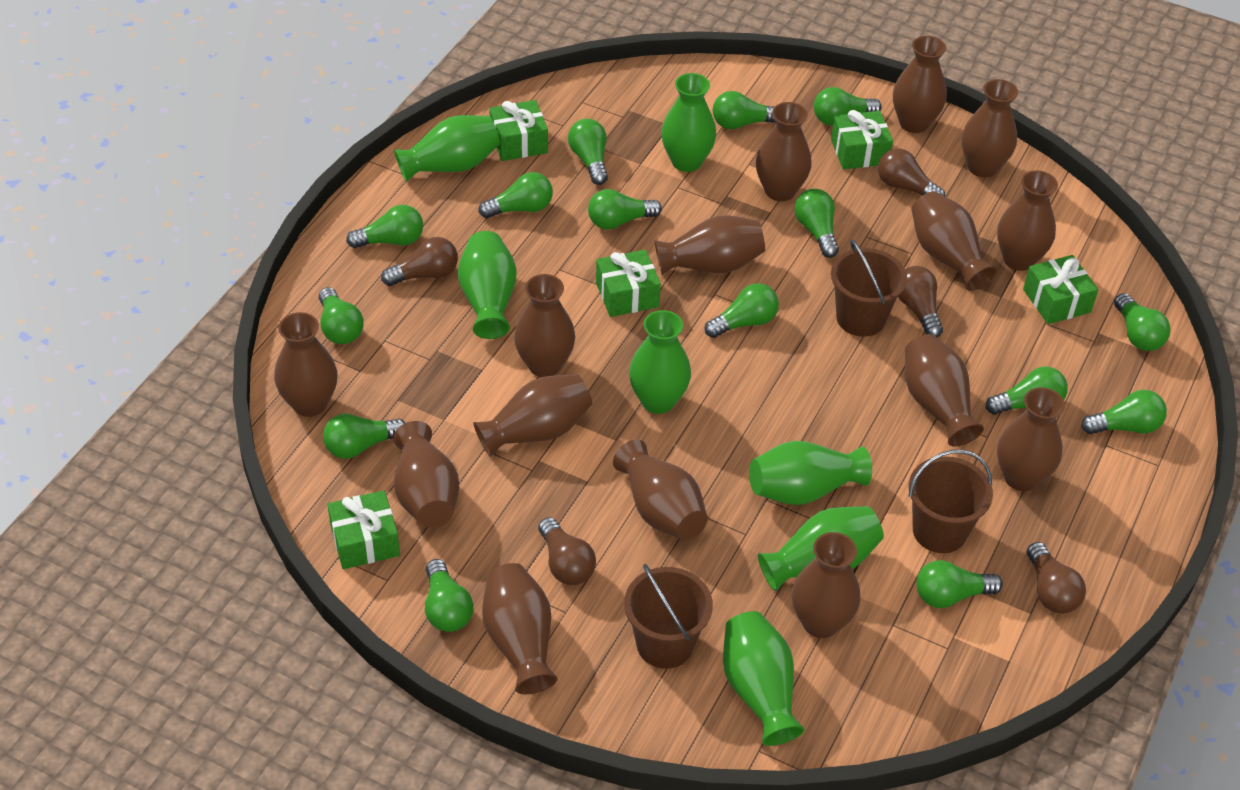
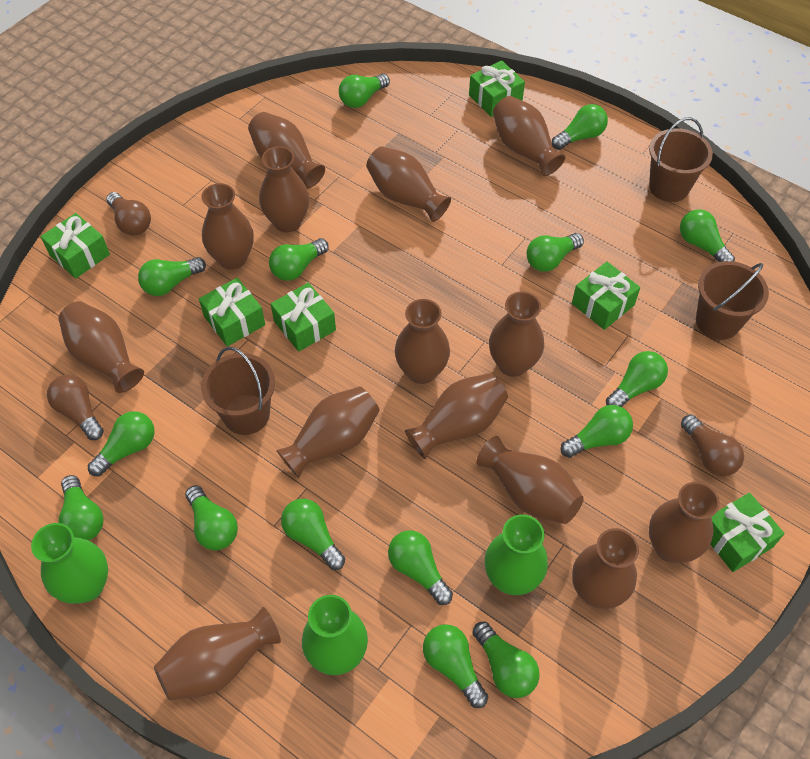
brown light bulb: 5 -> 3
brown vase: 15 -> 14
green gift: 5 -> 6
green vase: 7 -> 3

